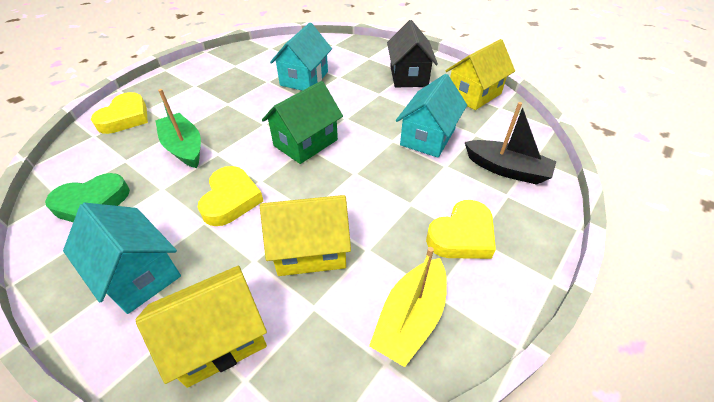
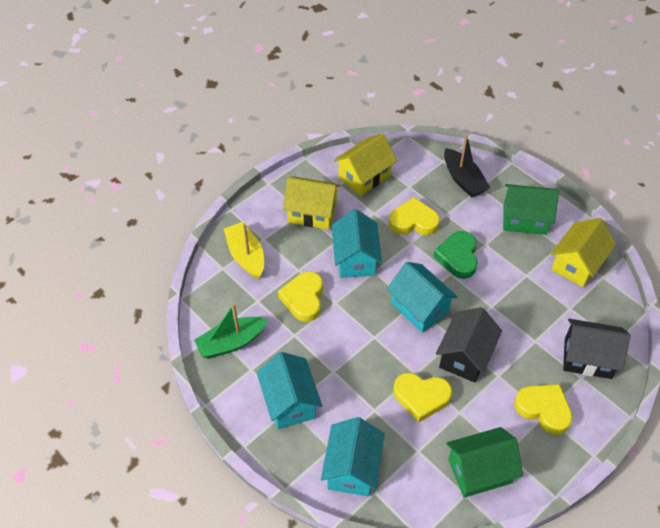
black house: 1 -> 2
green house: 1 -> 2
turquoise house: 3 -> 4
yellow heart: 3 -> 4

